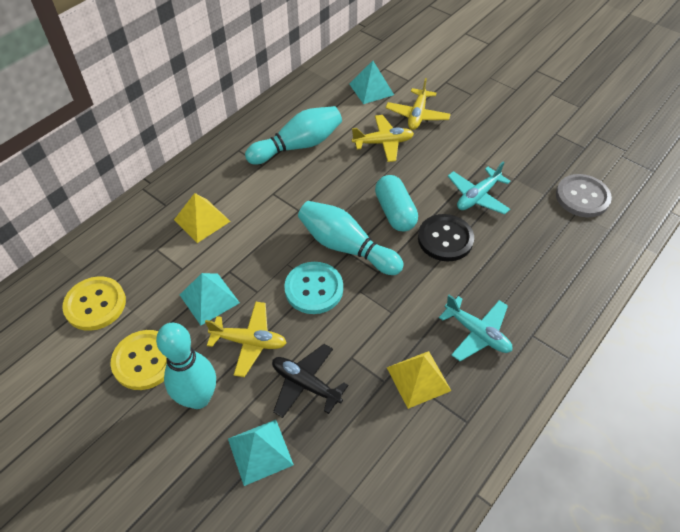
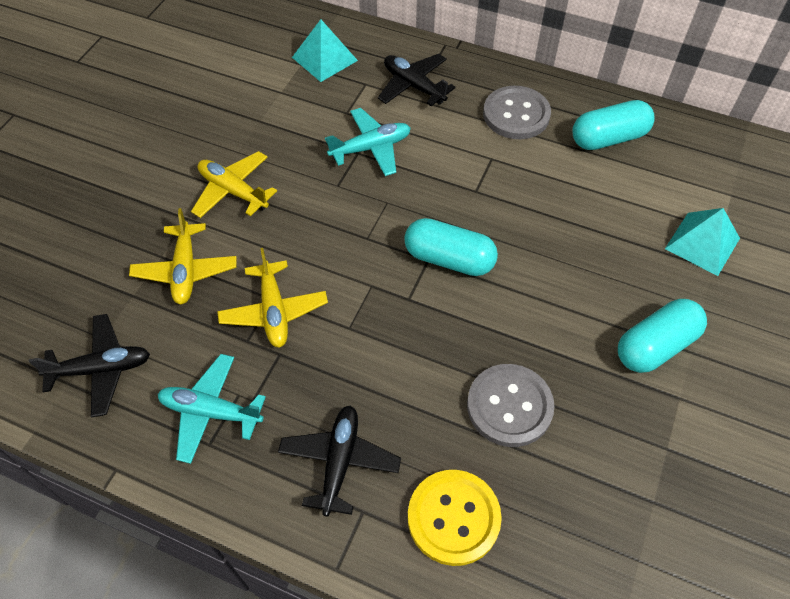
black button: 1 -> 0
black plane: 1 -> 3
grey button: 1 -> 2
turquoise bowling pin: 3 -> 0
turquoise button: 1 -> 0
turquoise capsule: 1 -> 3
turquoise pyramid: 3 -> 2
yellow button: 2 -> 1
yellow pyramid: 2 -> 0

